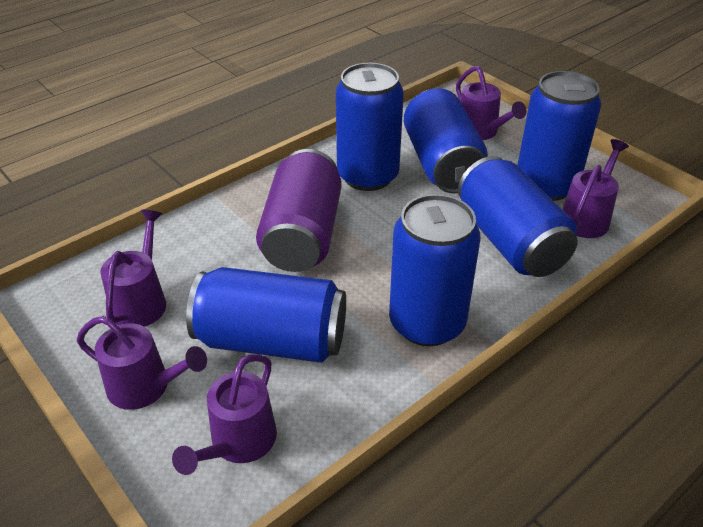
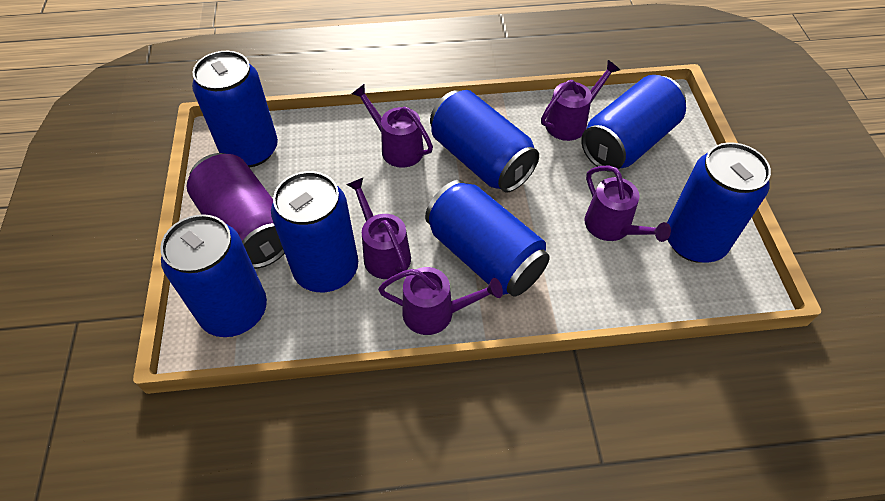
blue can: 6 -> 7

